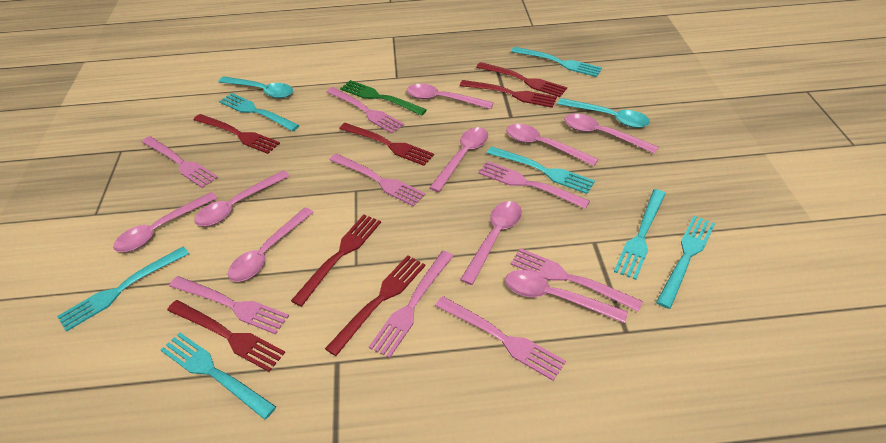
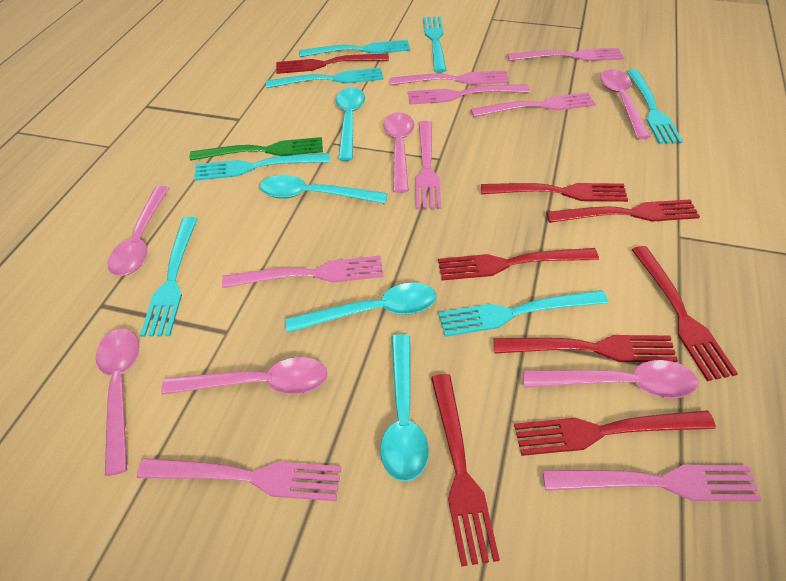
pink spoon: 9 -> 6
red fork: 7 -> 8
turquoise spoon: 2 -> 4

